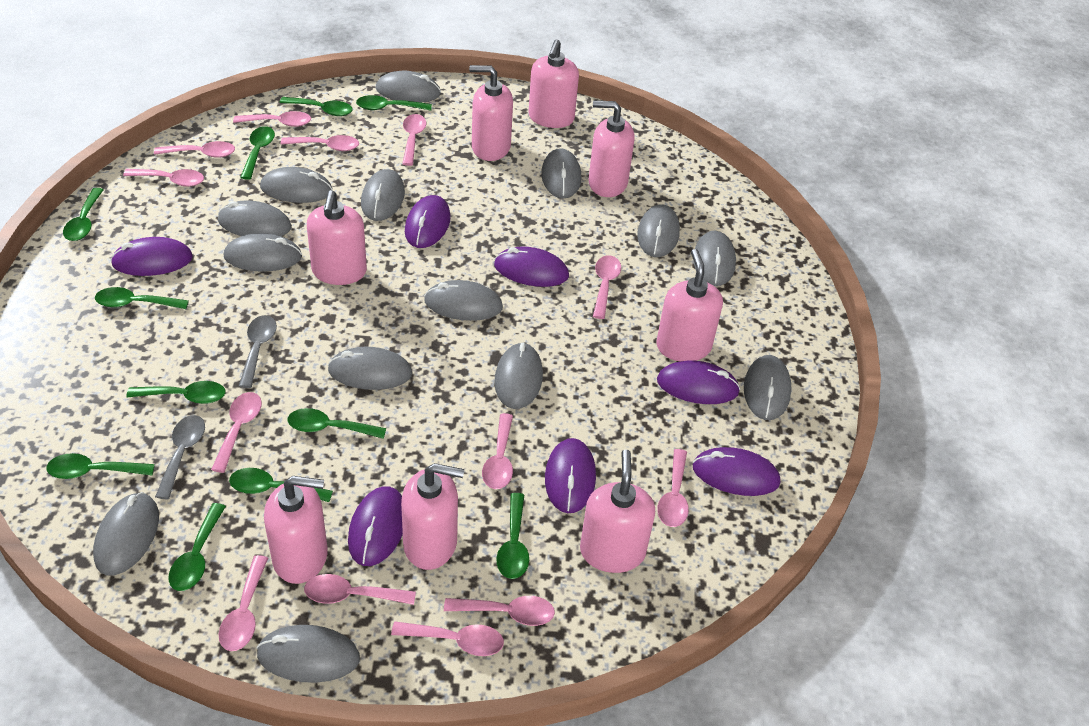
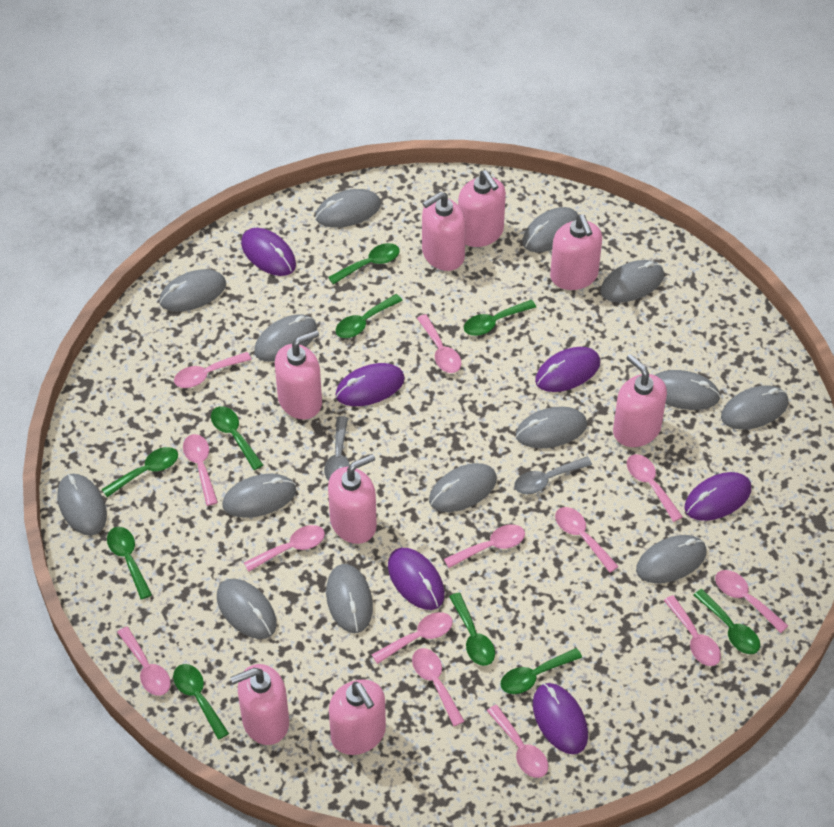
green spoon: 11 -> 10
purple mouse: 7 -> 6

